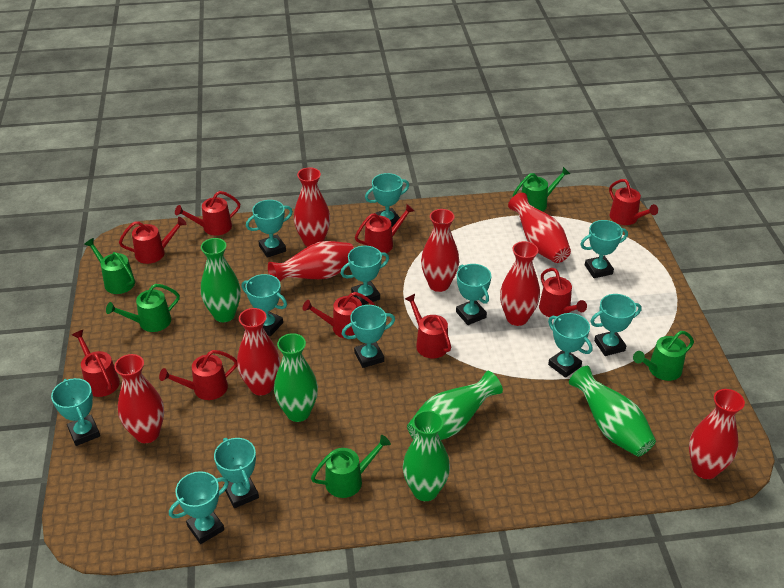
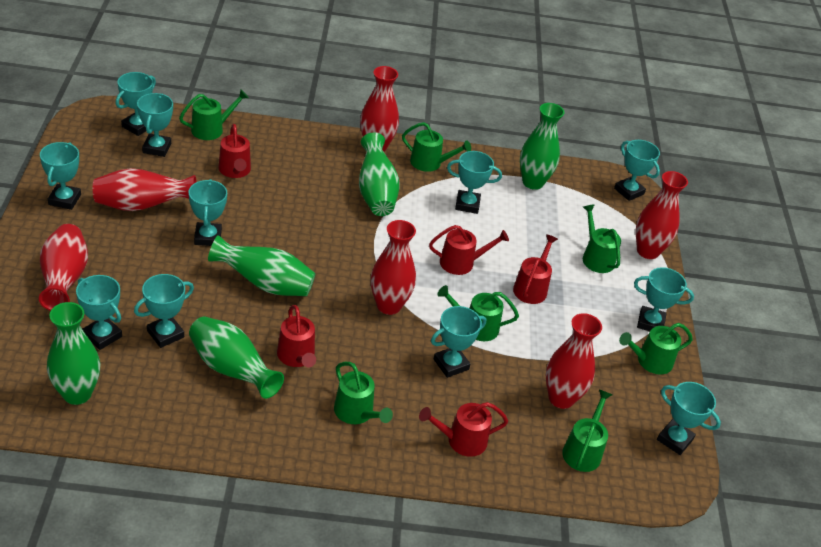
green watering can: 5 -> 7
red vase: 8 -> 6
red watering can: 9 -> 5
turquoise trophy: 12 -> 11

